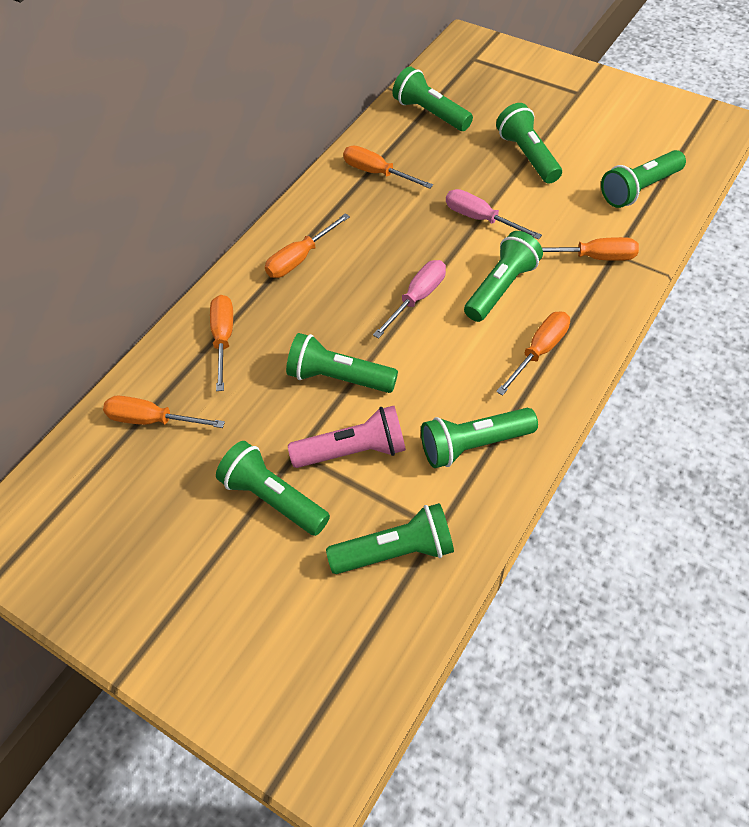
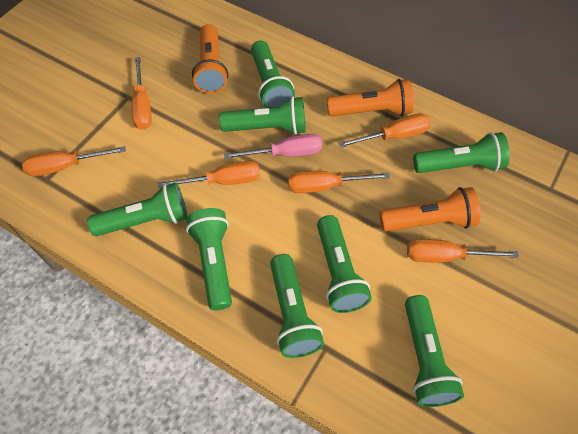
orange flashlight: 0 -> 3
pink flashlight: 1 -> 0
pink screwdriver: 2 -> 1

